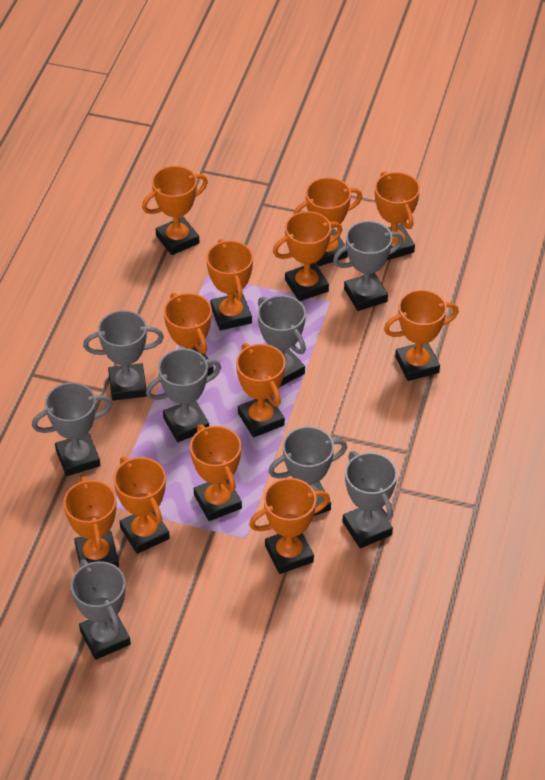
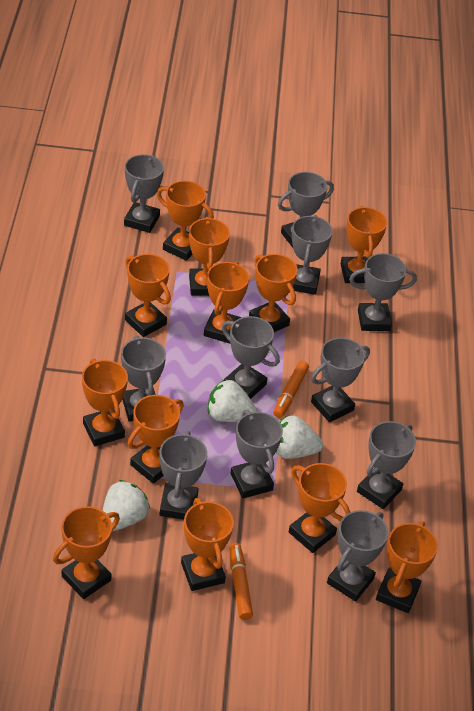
grey trophy: 8 -> 11
orange marker: 0 -> 2
white strawberry: 0 -> 3

